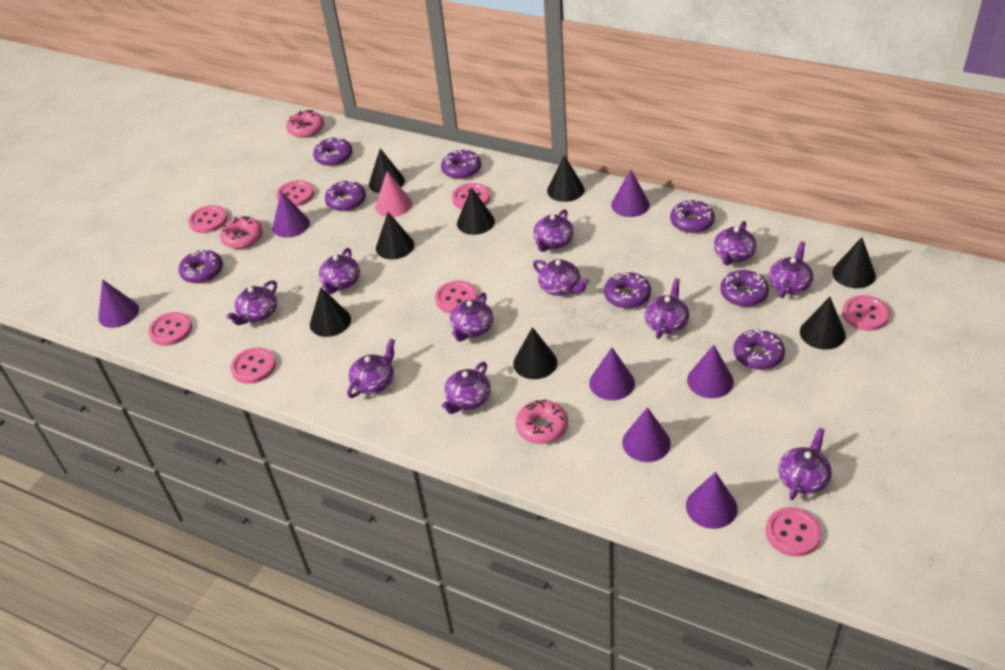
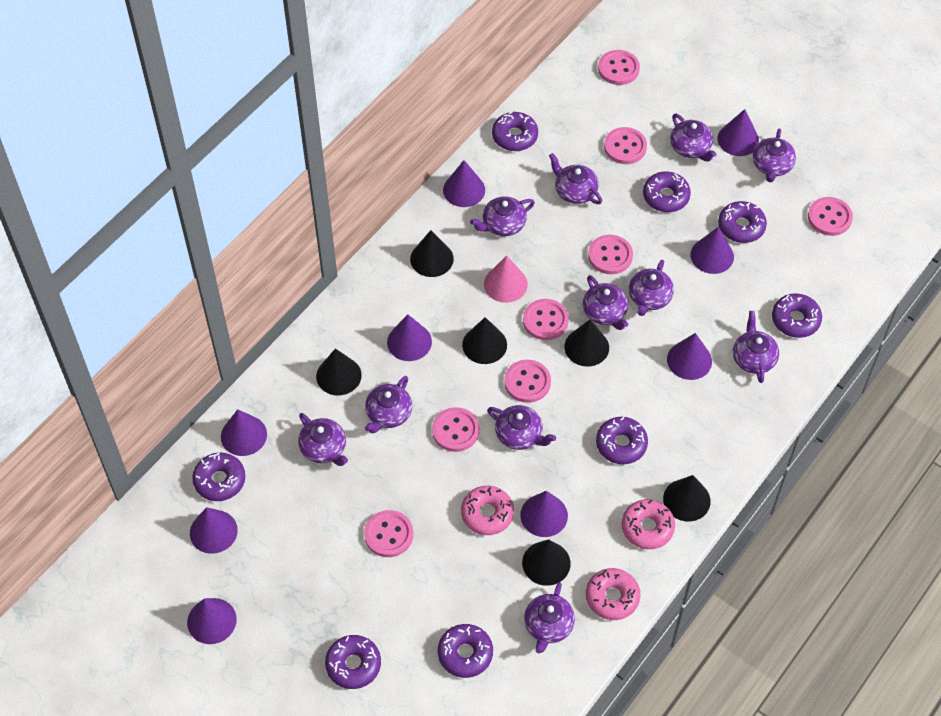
black cone: 8 -> 6
purple cone: 7 -> 9

